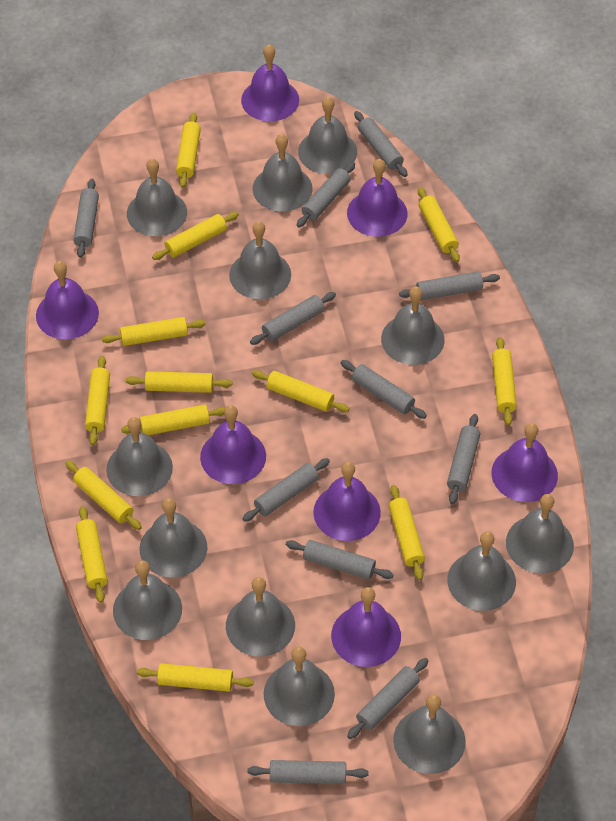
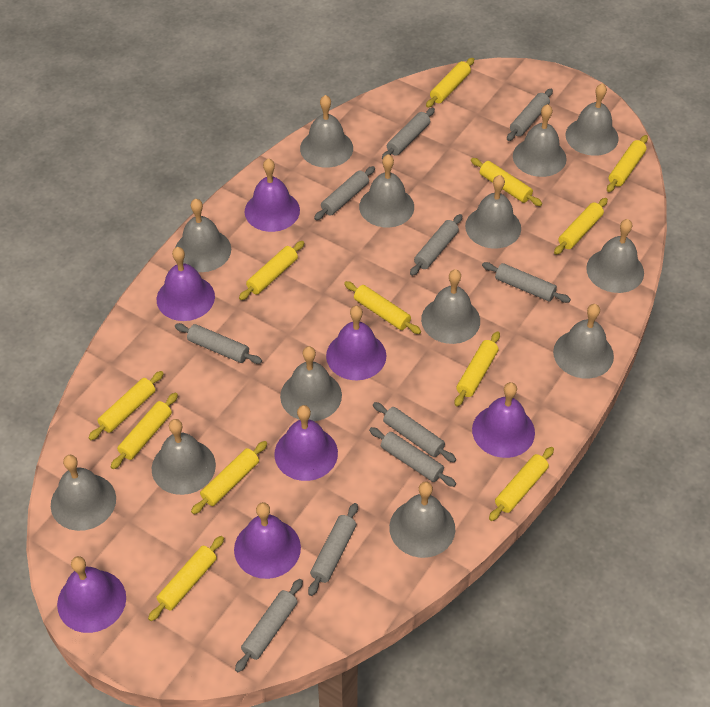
grey rolling pin: 11 -> 10
yellow rolling pin: 13 -> 12

